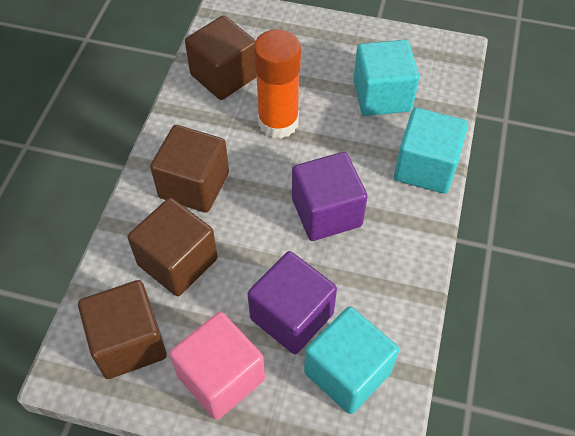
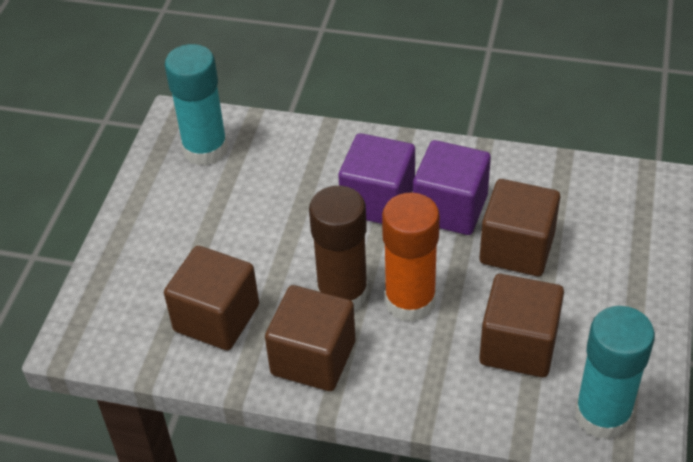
brown glue stick: 0 -> 1
pink cube: 1 -> 0
turquoise cube: 3 -> 0
turquoise glue stick: 0 -> 2

